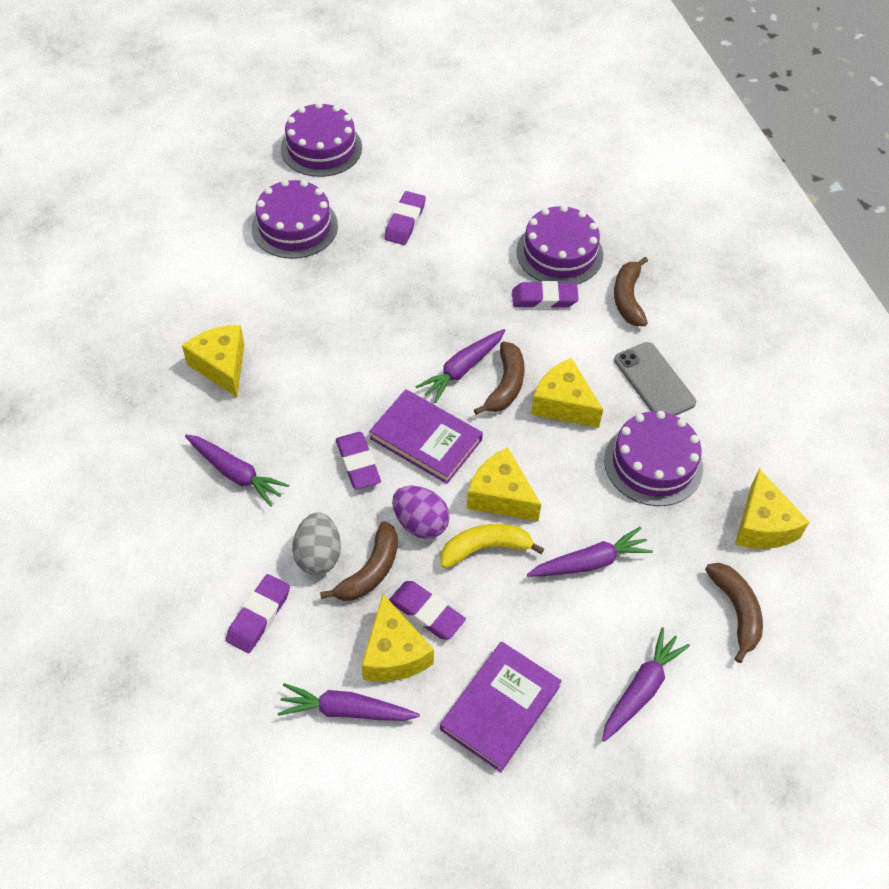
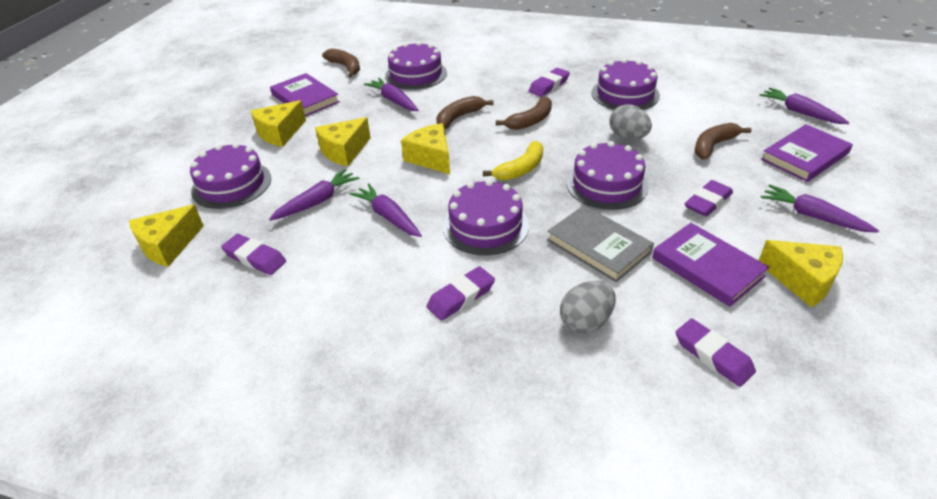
grey book: 0 -> 1
grey egg: 1 -> 2
grey phone: 1 -> 0
purple book: 2 -> 3
purple cake: 4 -> 5
purple egg: 1 -> 0

